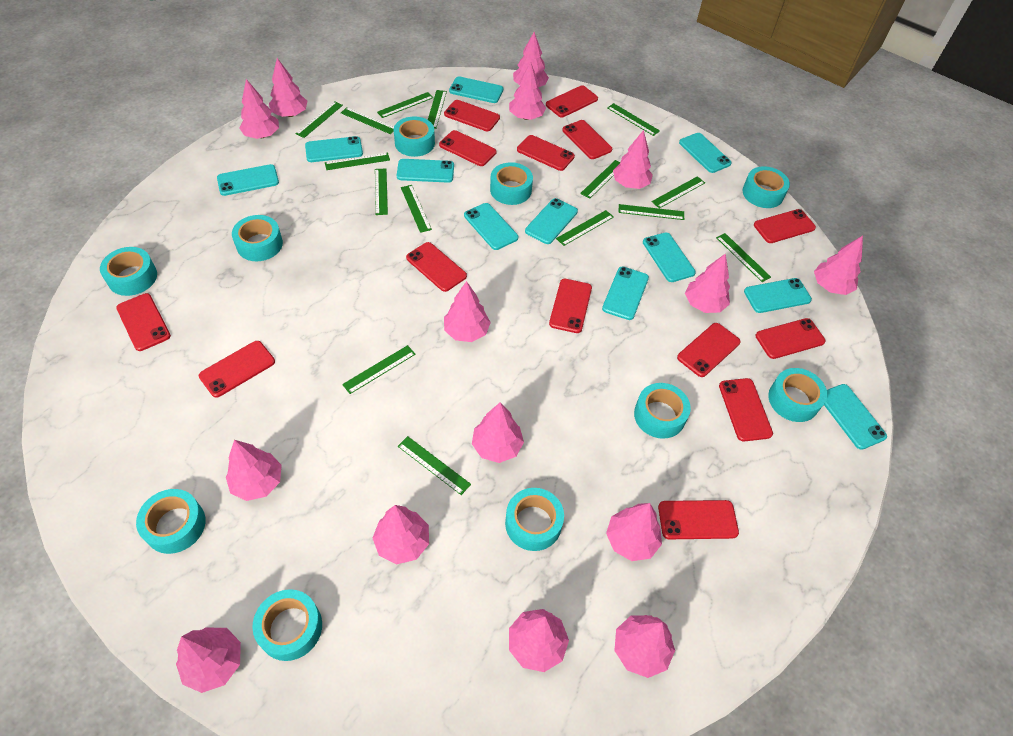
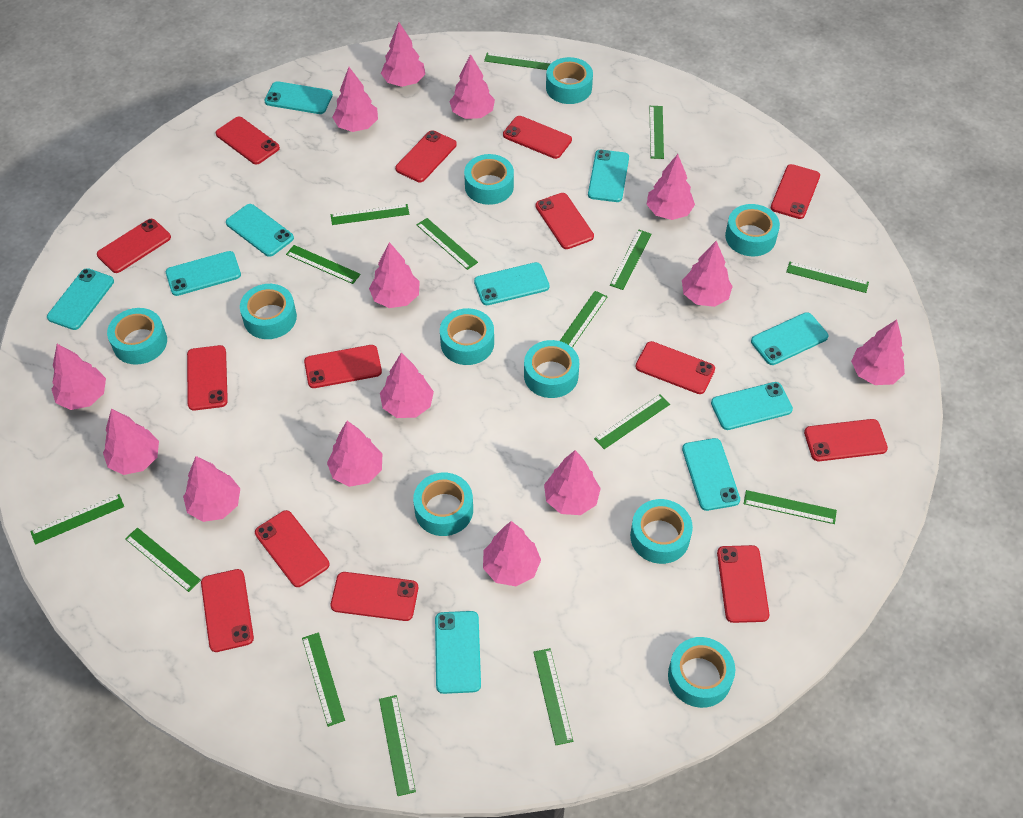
pink tree: 15 -> 14
turquoise phone: 11 -> 10

